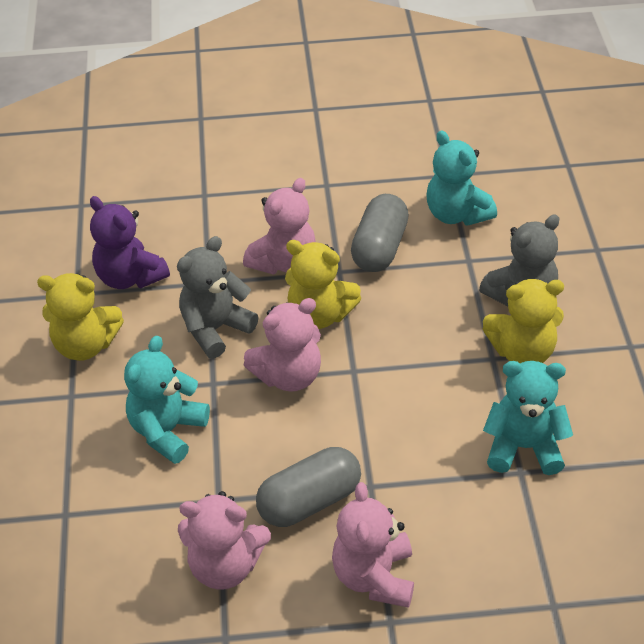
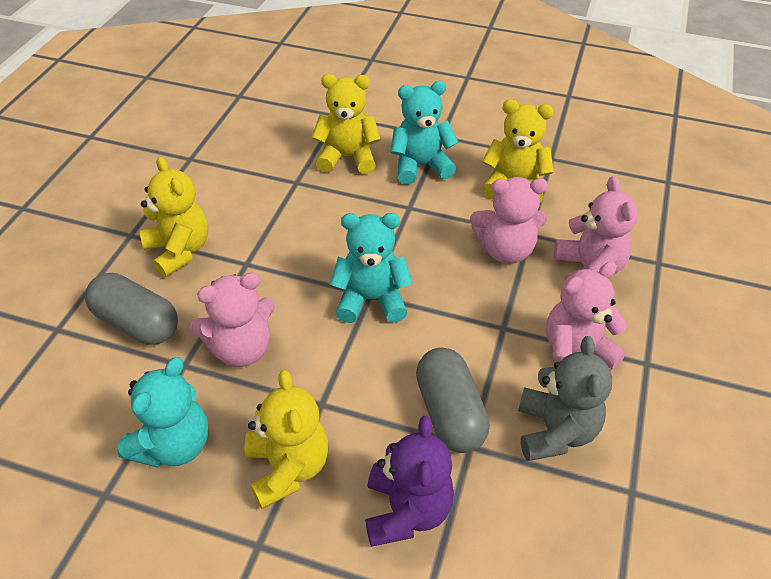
grey teddy bear: 2 -> 1
yellow teddy bear: 3 -> 4

